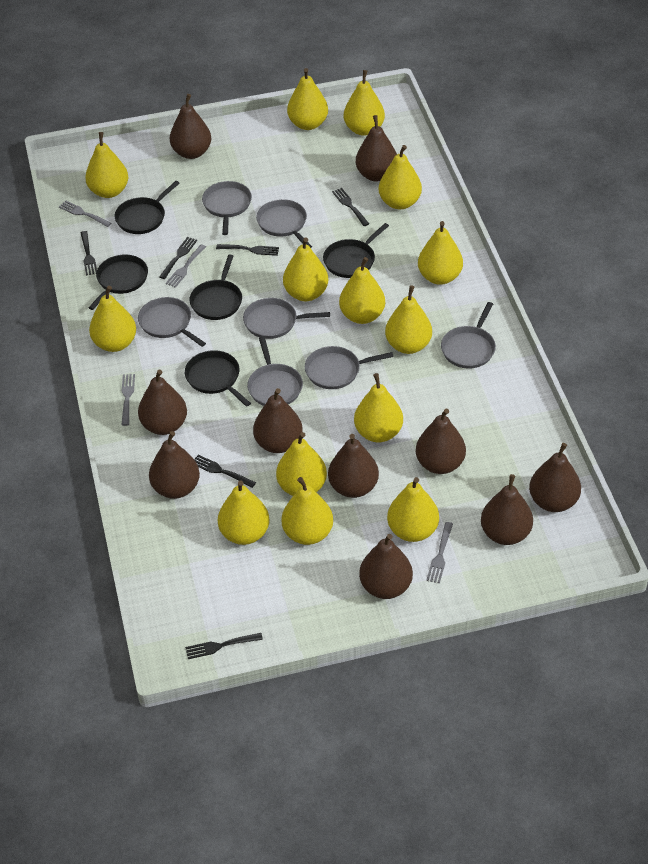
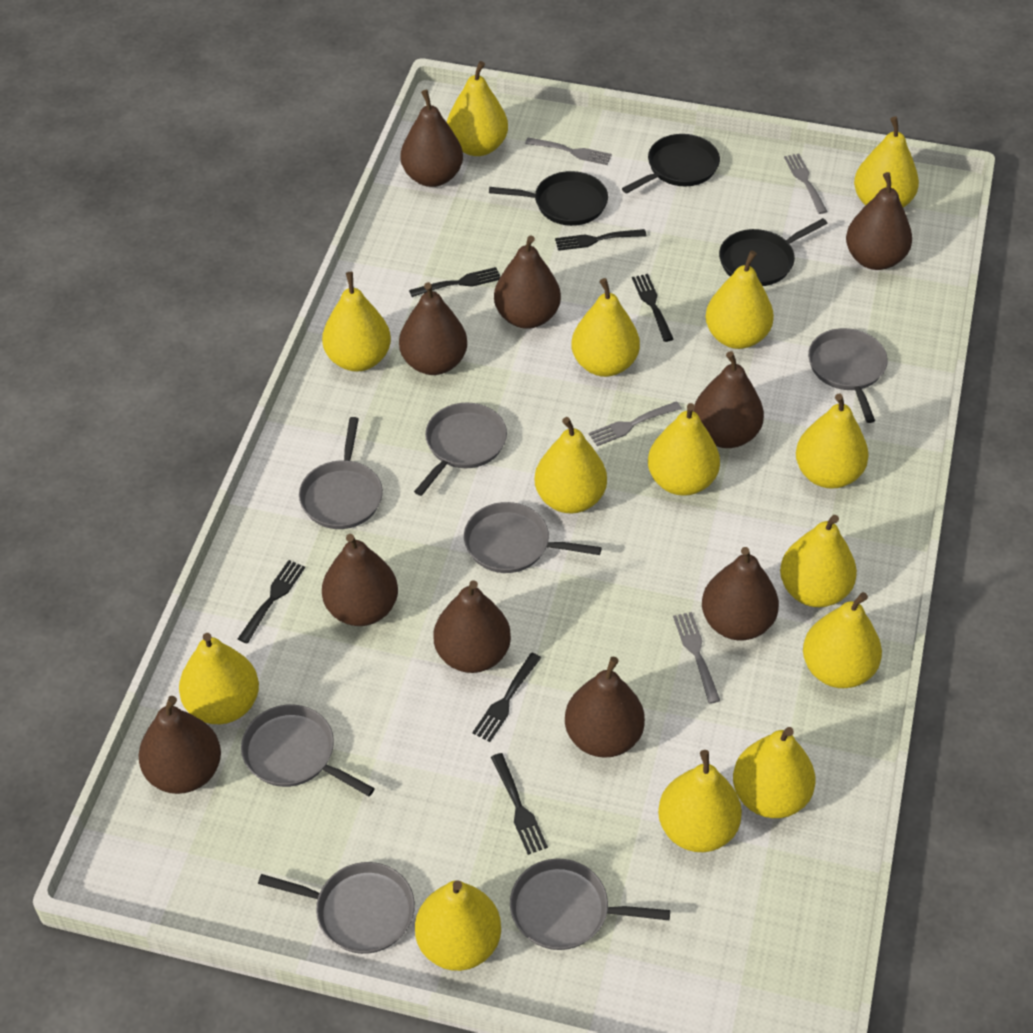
black pan: 5 -> 3

